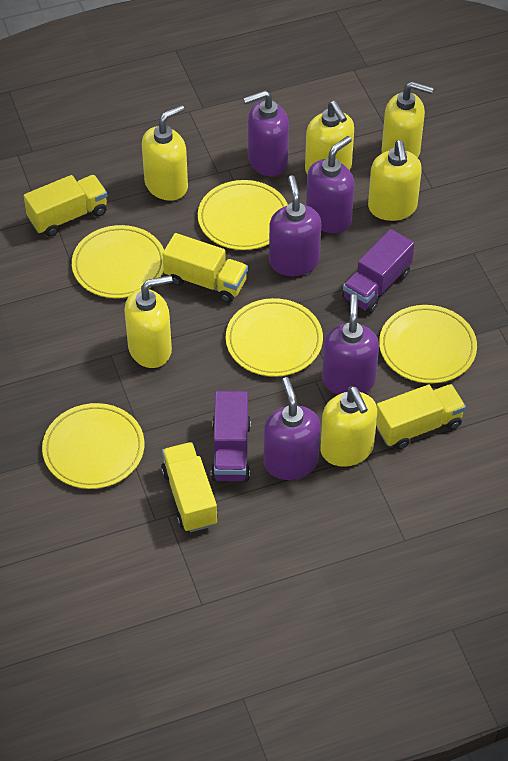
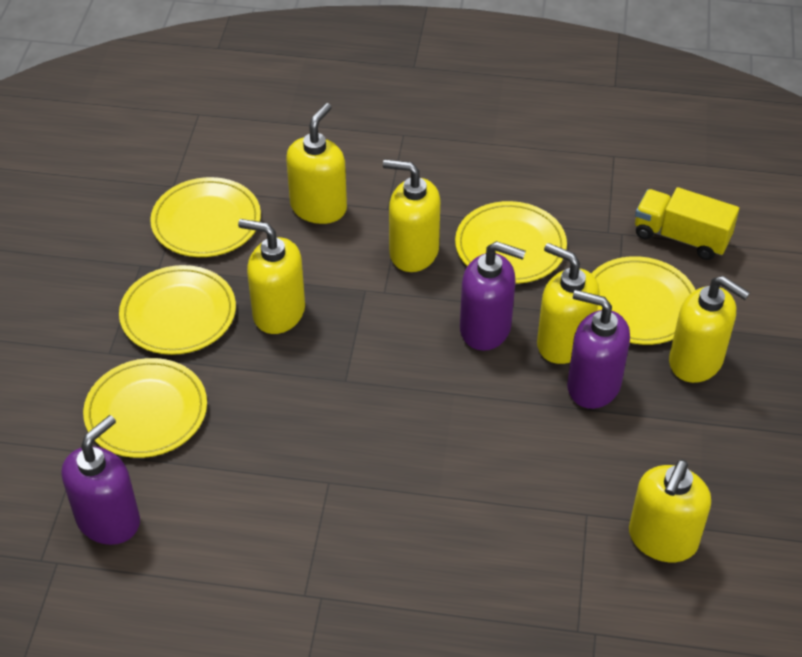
purple soap dispenser: 5 -> 3
purple truck: 2 -> 0
yellow truck: 4 -> 1

